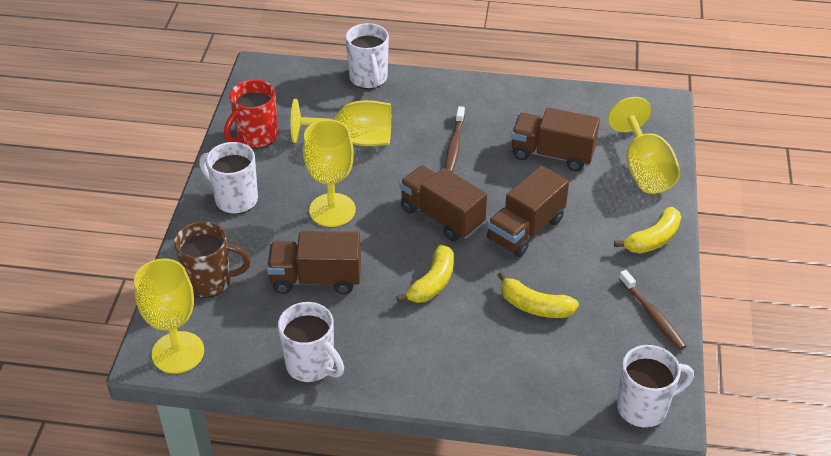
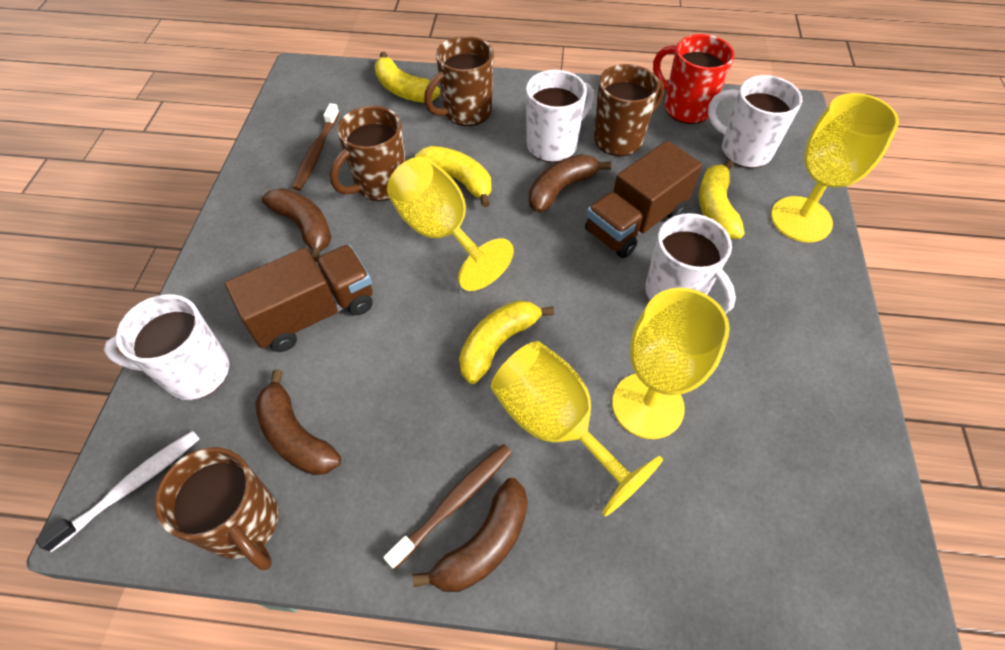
brown banana: 0 -> 4
brown mug: 1 -> 4
brown truck: 4 -> 2
white toothbrush: 0 -> 1
yellow banana: 3 -> 4

